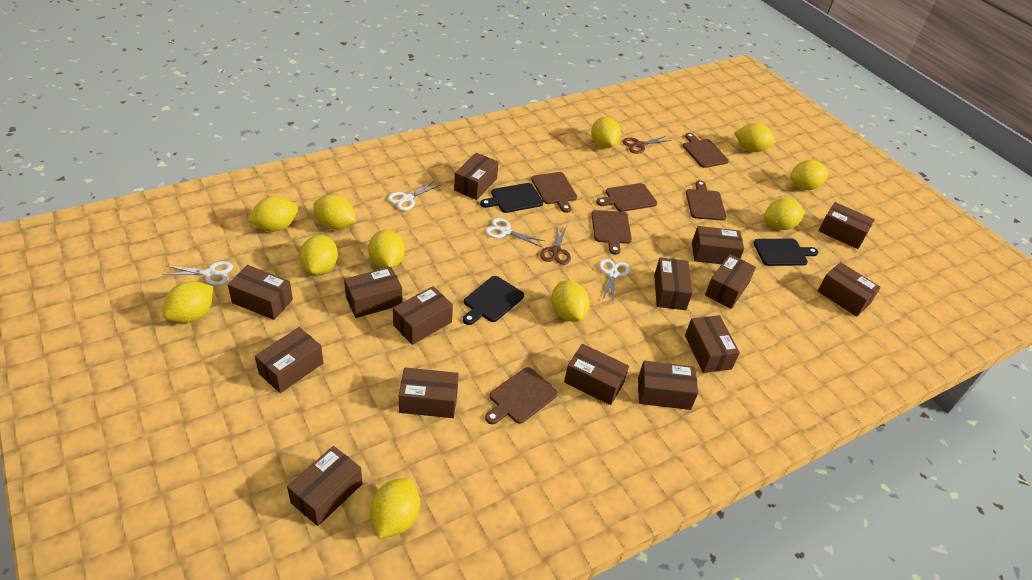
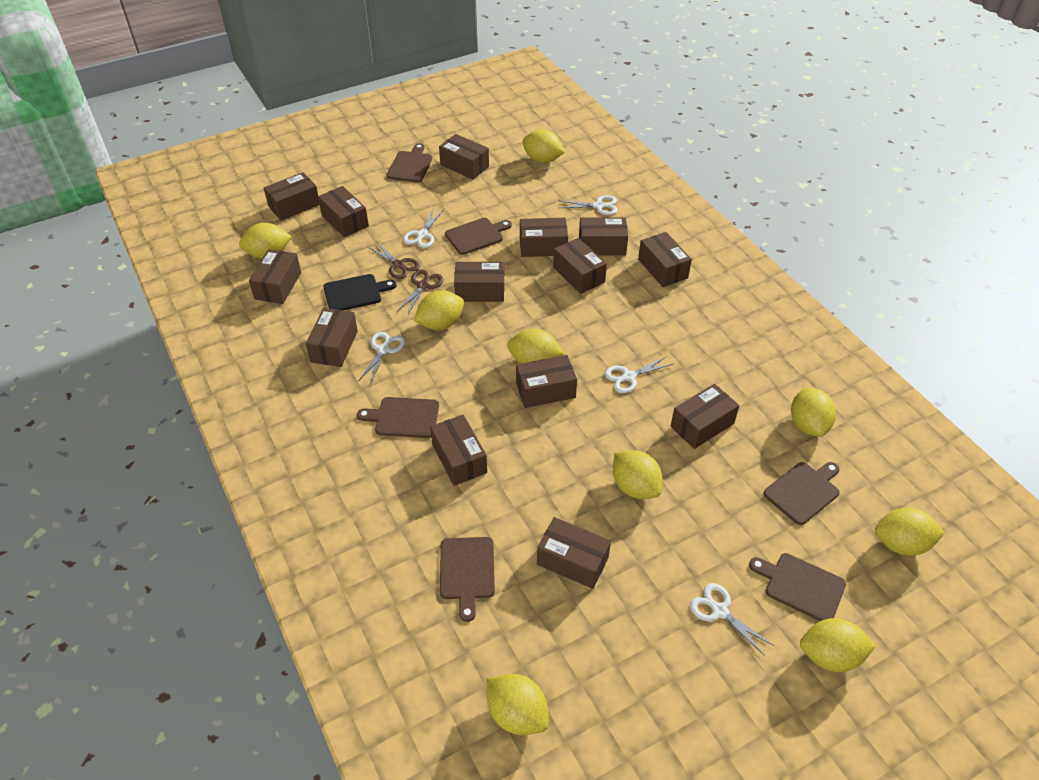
black cutting board: 3 -> 1
brown box: 15 -> 14
white scissors: 4 -> 5
yellow lemon: 11 -> 9

